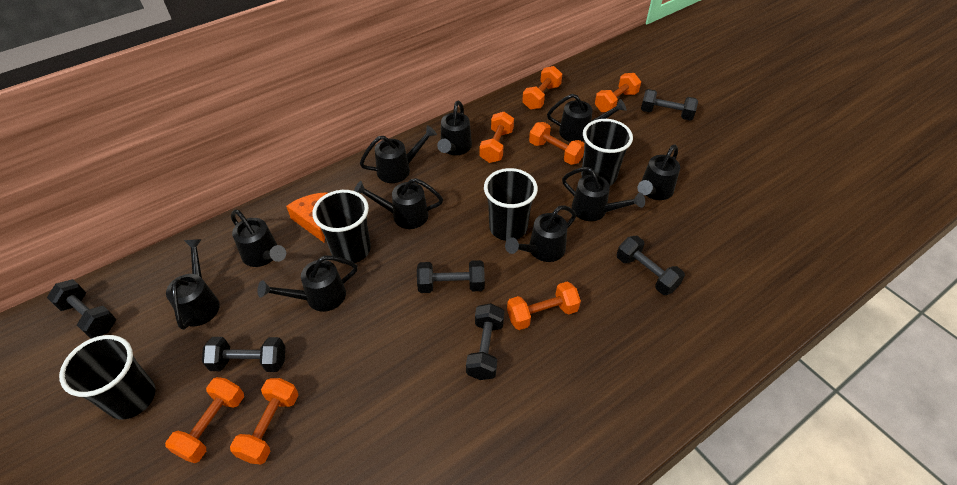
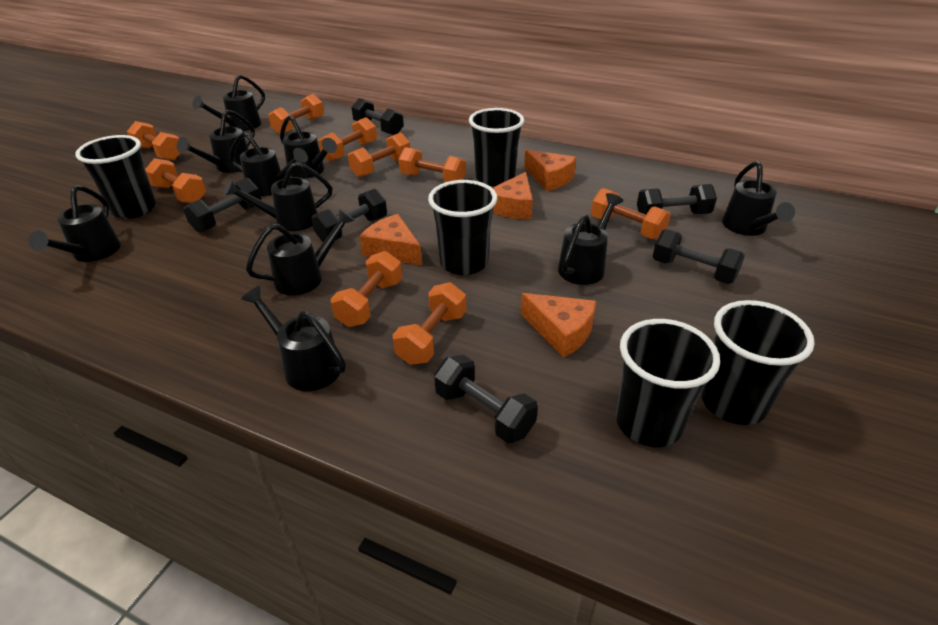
black cup: 4 -> 5
orange cheese: 1 -> 4
orange dumbbell: 7 -> 9

